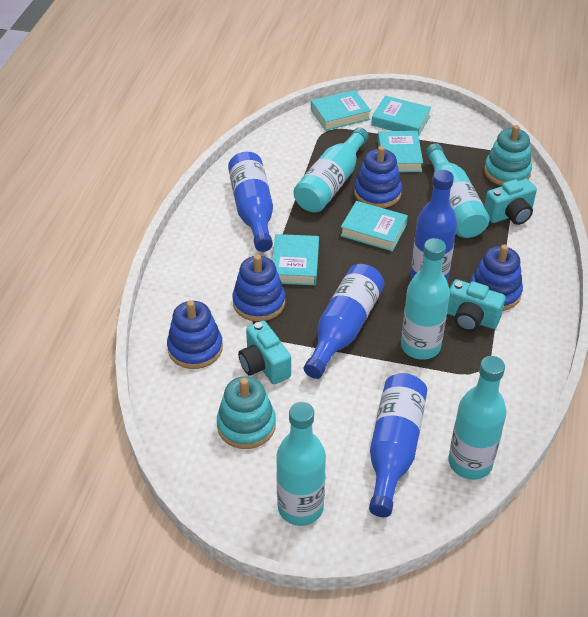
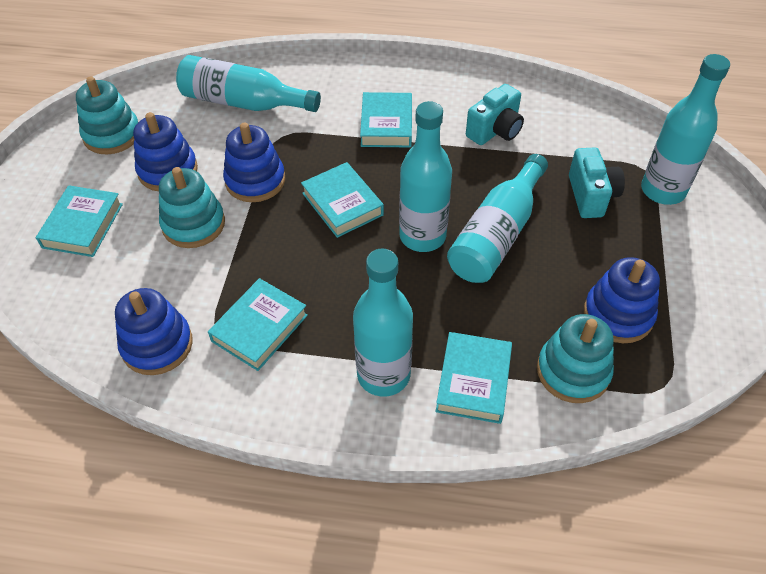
blue bottle: 4 -> 0
turquoise camera: 3 -> 2
turquoise stacking toy: 2 -> 3

